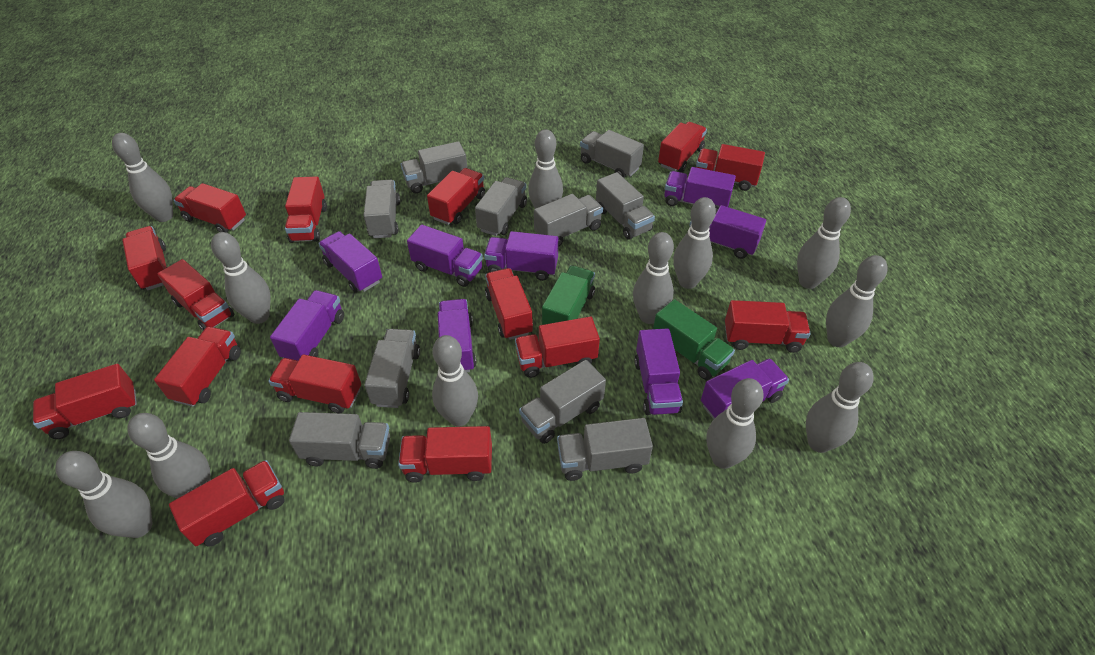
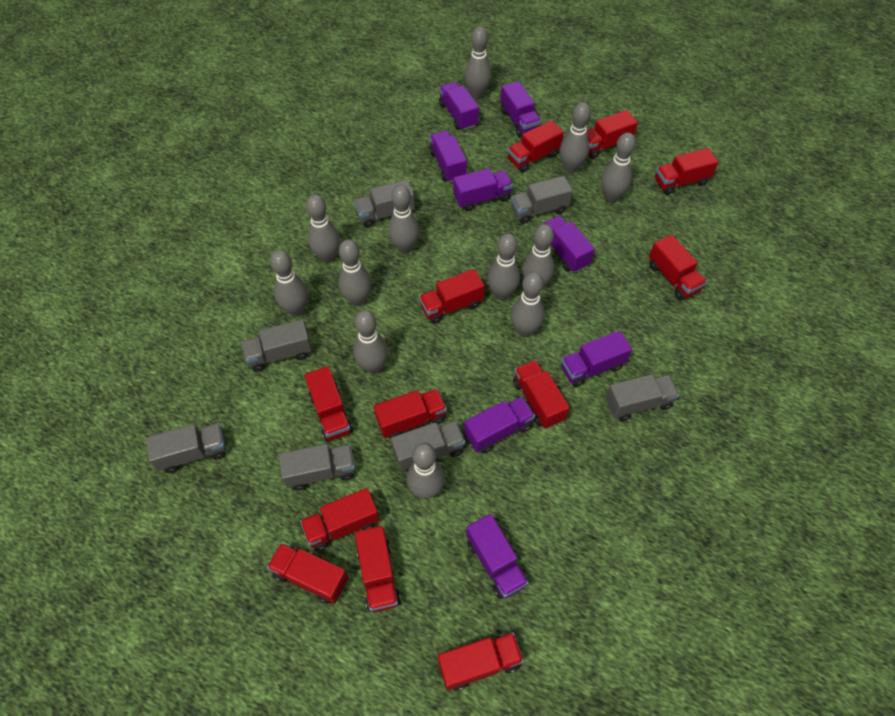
green truck: 2 -> 0
grey truck: 10 -> 7
purple truck: 9 -> 8
red truck: 15 -> 12

